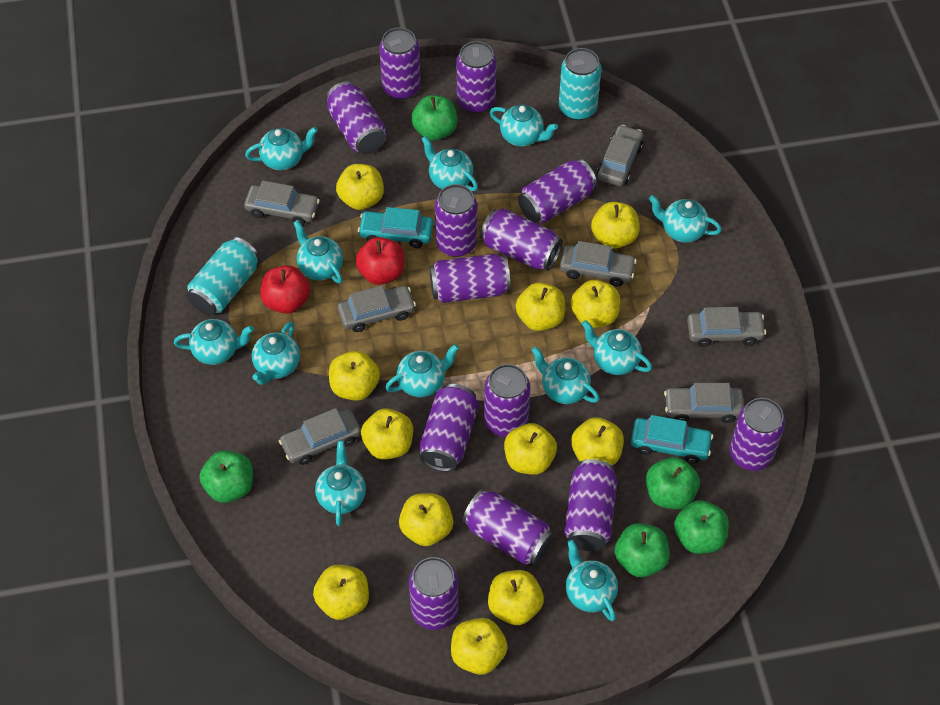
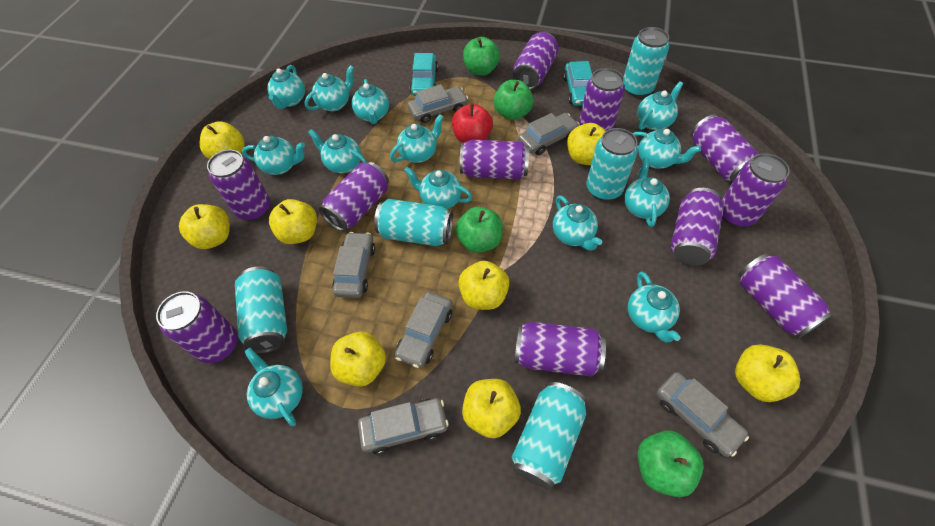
green apple: 5 -> 4
grey car: 7 -> 6
purple can: 13 -> 11
red apple: 2 -> 1
turquoise can: 2 -> 5
turquoise teapot: 12 -> 13
yellow apple: 12 -> 8

